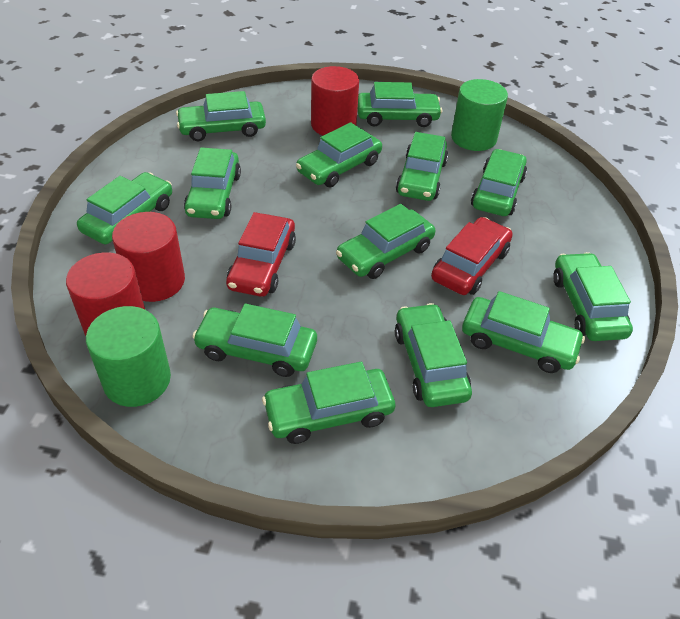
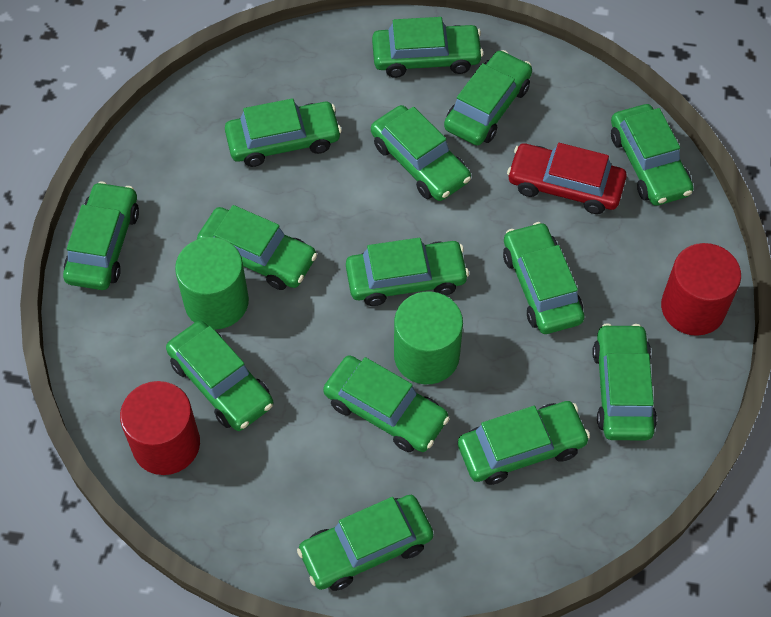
green car: 13 -> 14
red car: 2 -> 1
red cylinder: 3 -> 2

